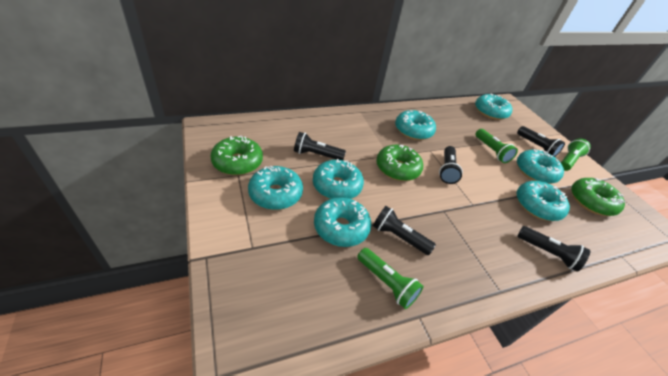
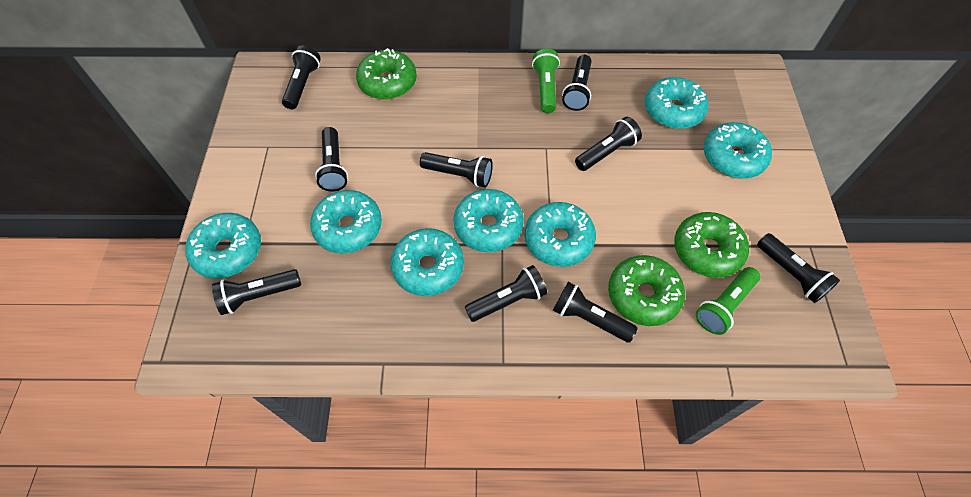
black flashlight: 5 -> 9
green flashlight: 3 -> 2

